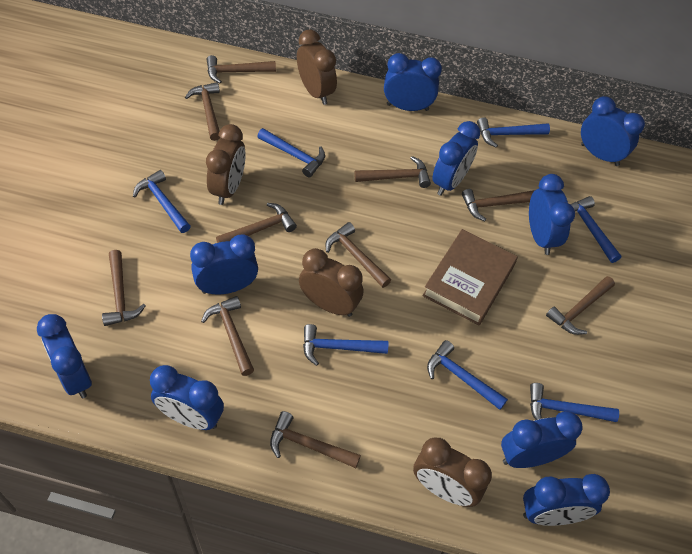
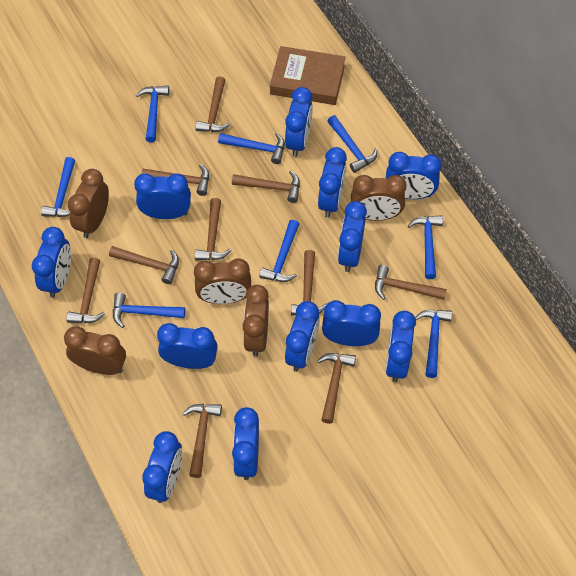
blue clock: 9 -> 12
blue hammer: 7 -> 8
brown clock: 4 -> 5

